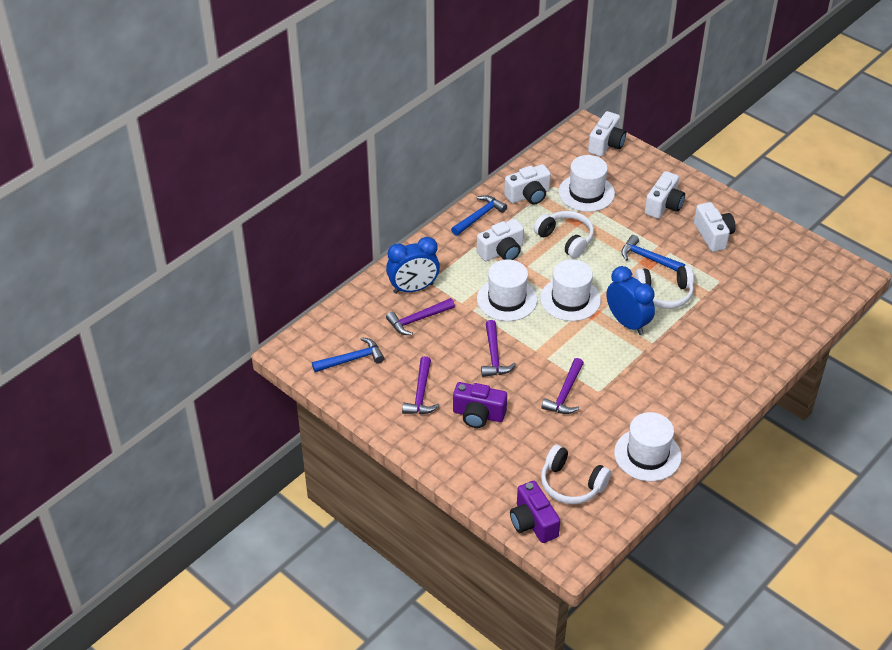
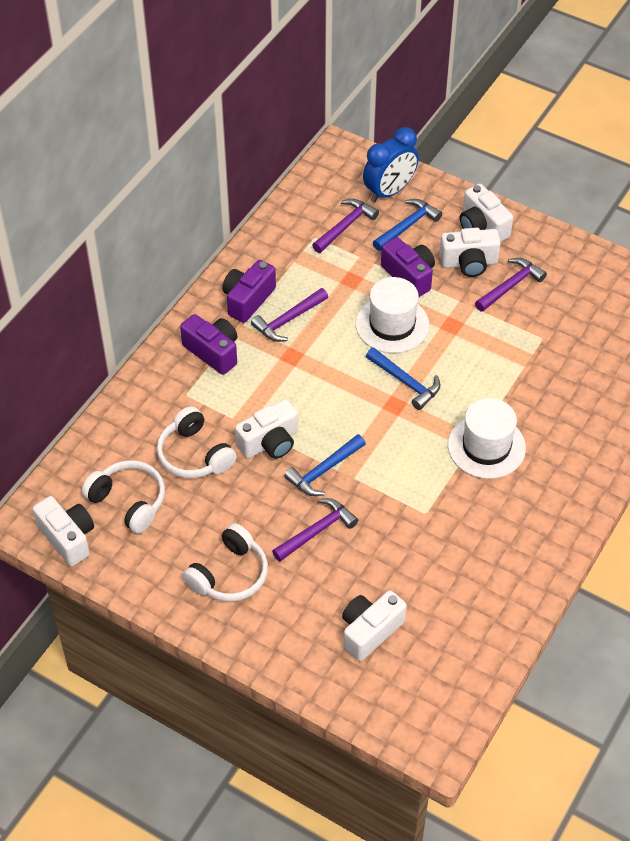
blue clock: 2 -> 1
purple camera: 2 -> 3
white hat: 4 -> 2

